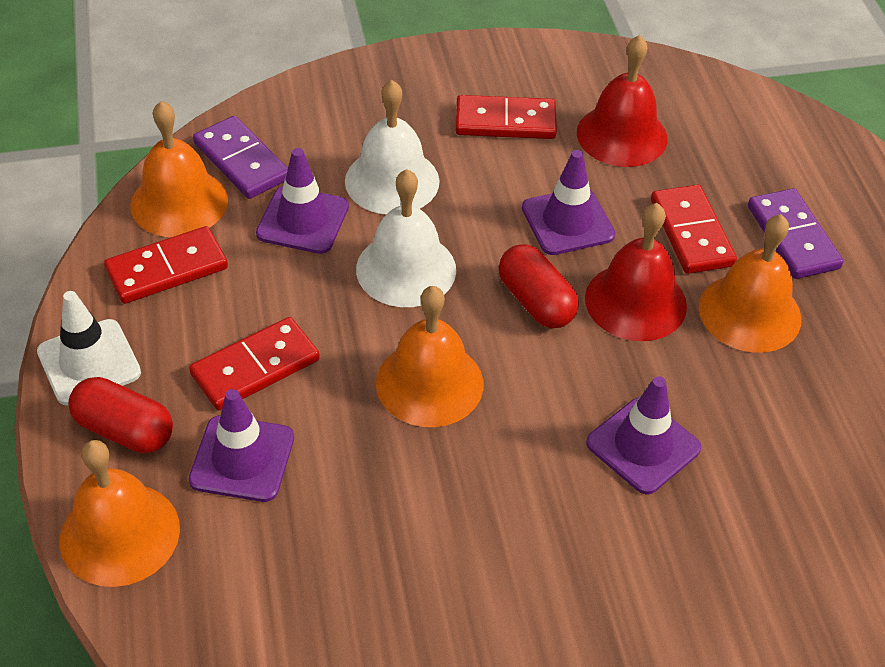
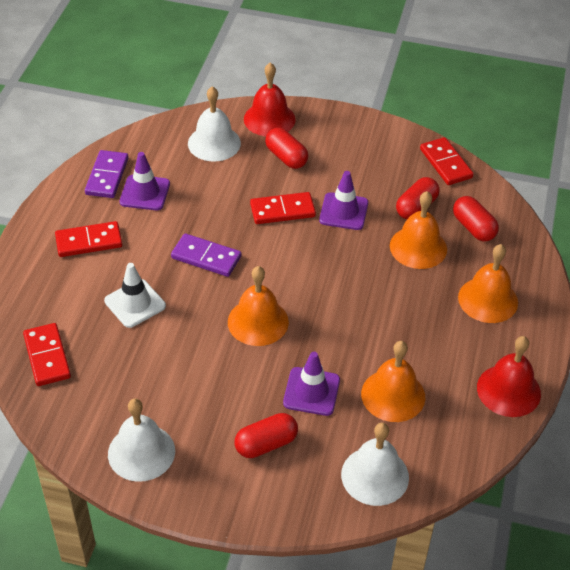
purple traffic cone: 4 -> 3
red capsule: 2 -> 4
white bell: 2 -> 3

